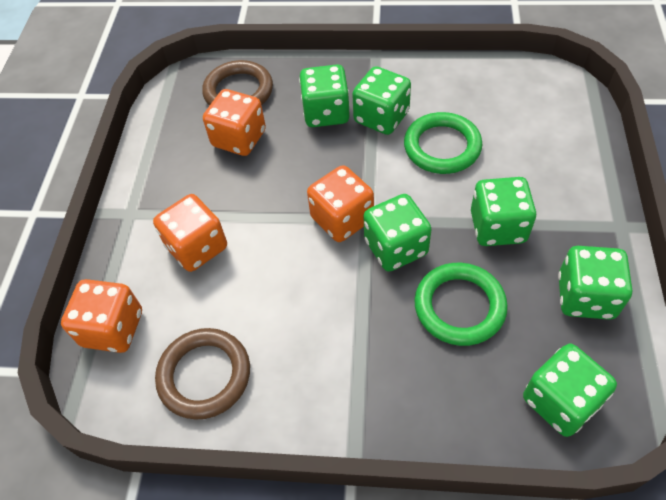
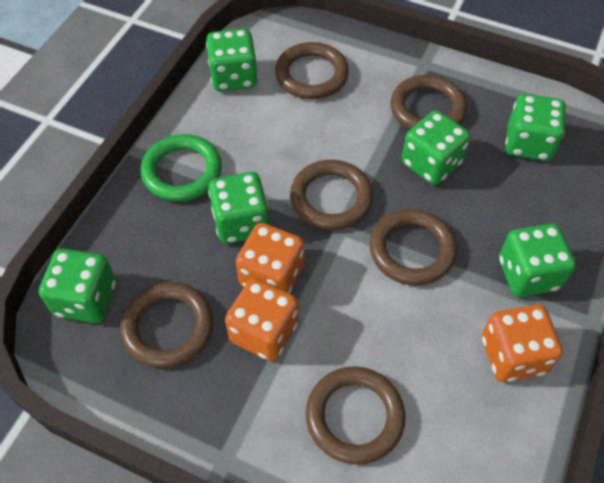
brown ring: 2 -> 6
green ring: 2 -> 1
orange dice: 4 -> 3

